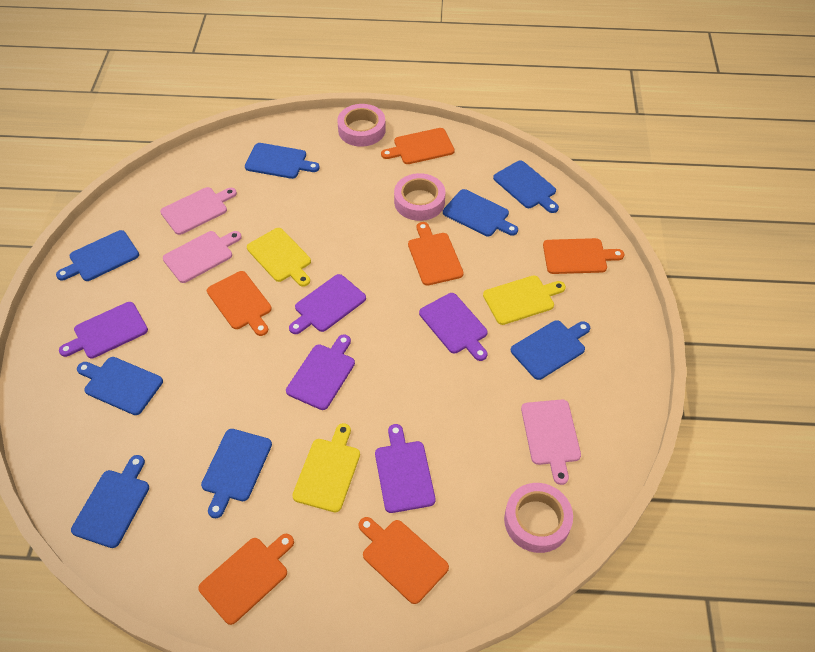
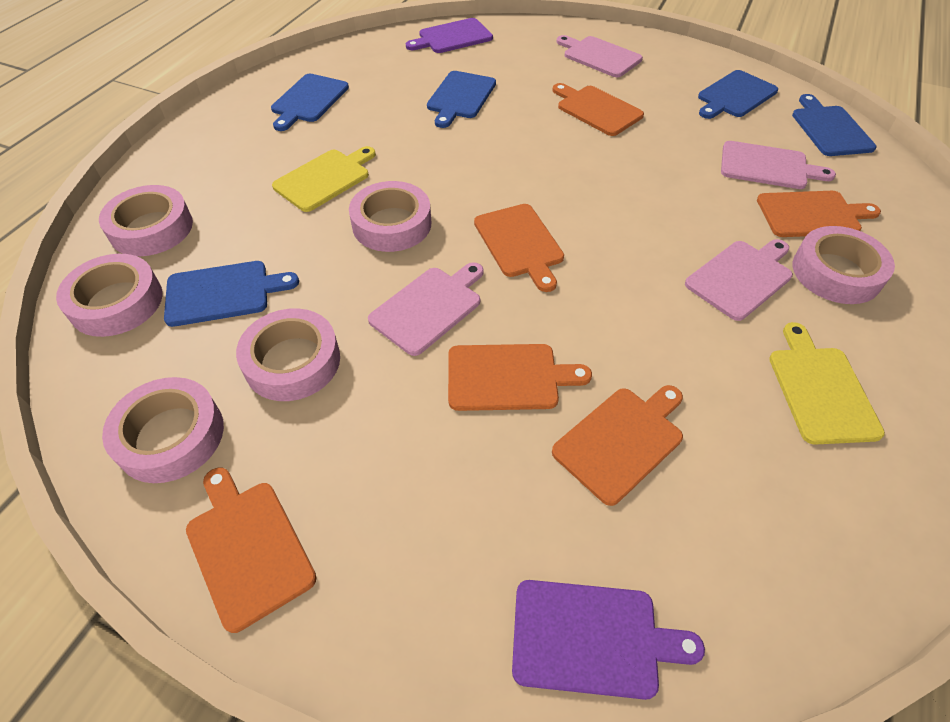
blue cutting board: 8 -> 5
pink cutting board: 3 -> 4
pink tape: 3 -> 6
purple cutting board: 5 -> 2
yellow cutting board: 3 -> 2

